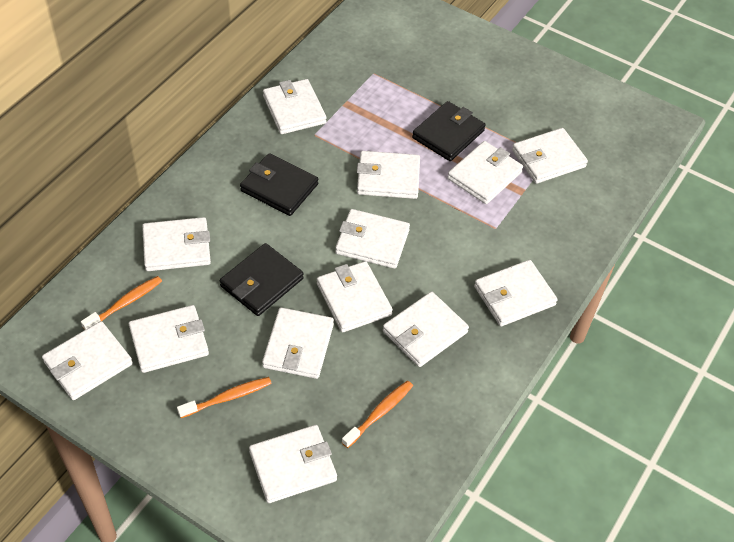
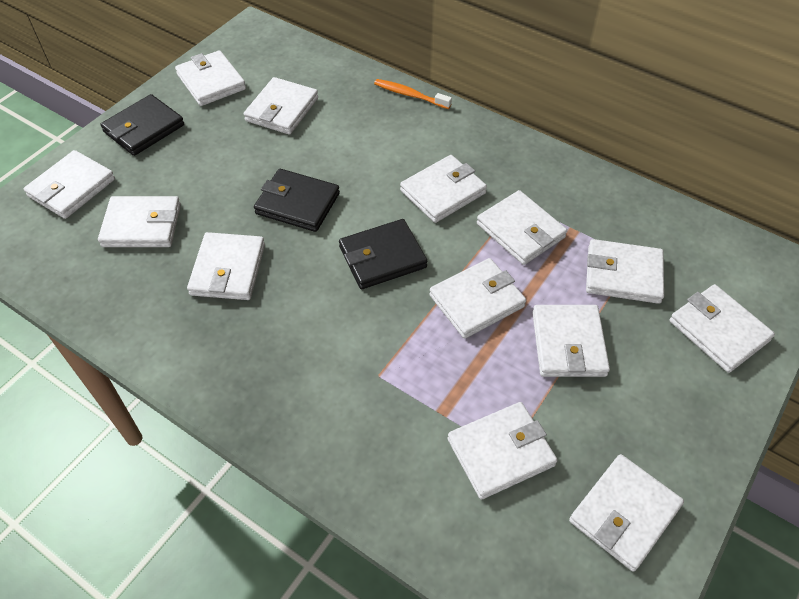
orange toothbrush: 3 -> 1

